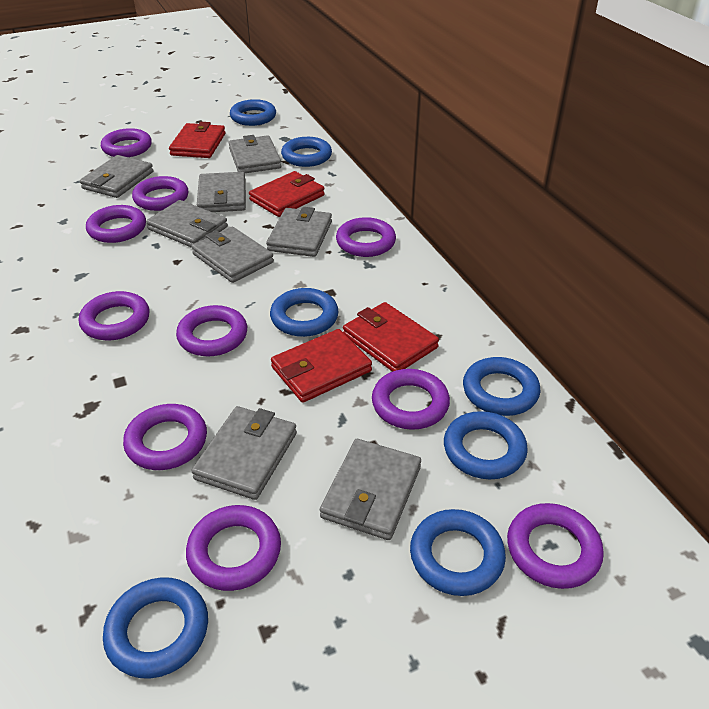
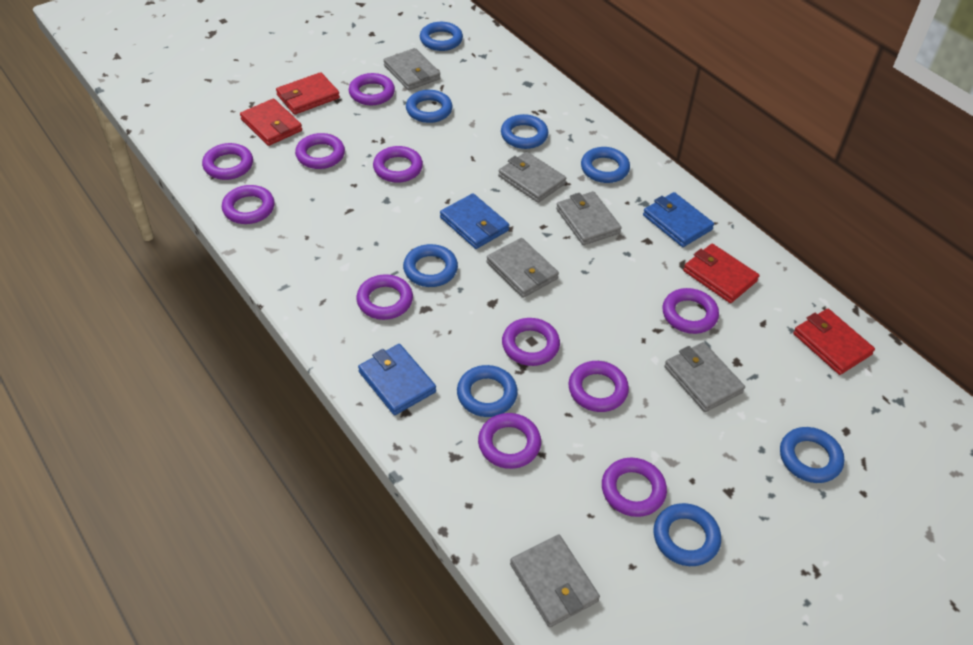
blue ring: 7 -> 8
blue wallet: 0 -> 3
grey wallet: 8 -> 6
purple ring: 10 -> 11

